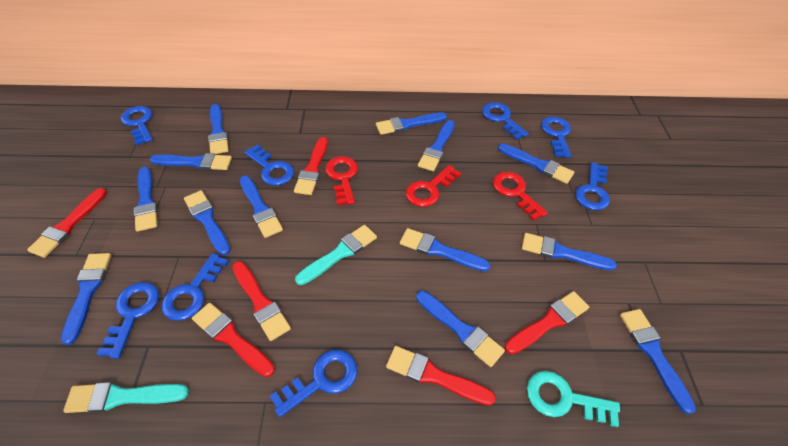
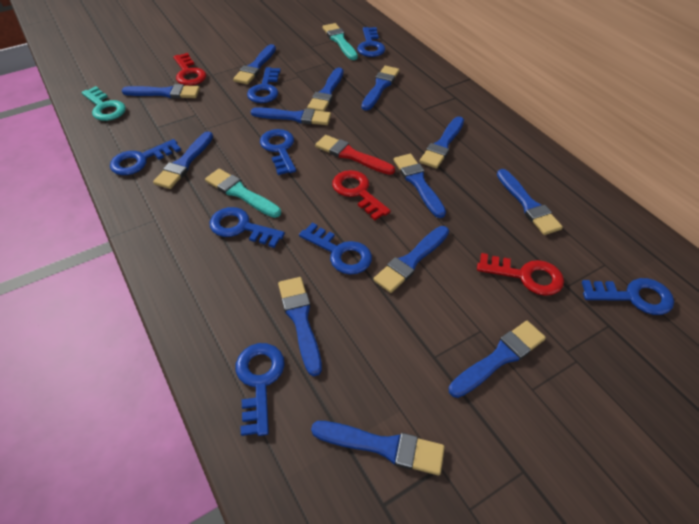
red brush: 6 -> 1

